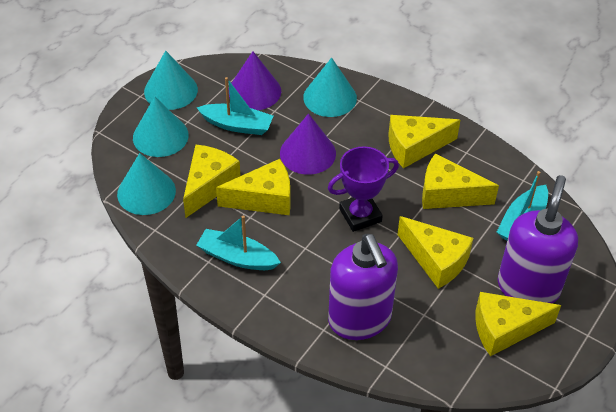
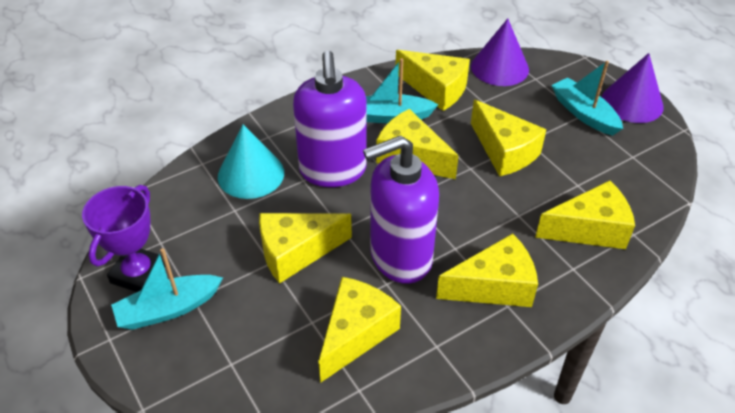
turquoise cone: 4 -> 1
yellow cheese: 6 -> 7

